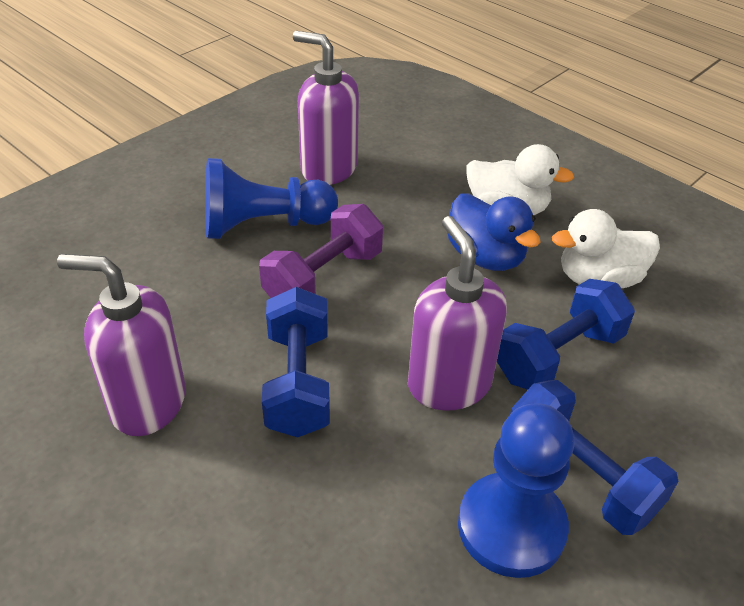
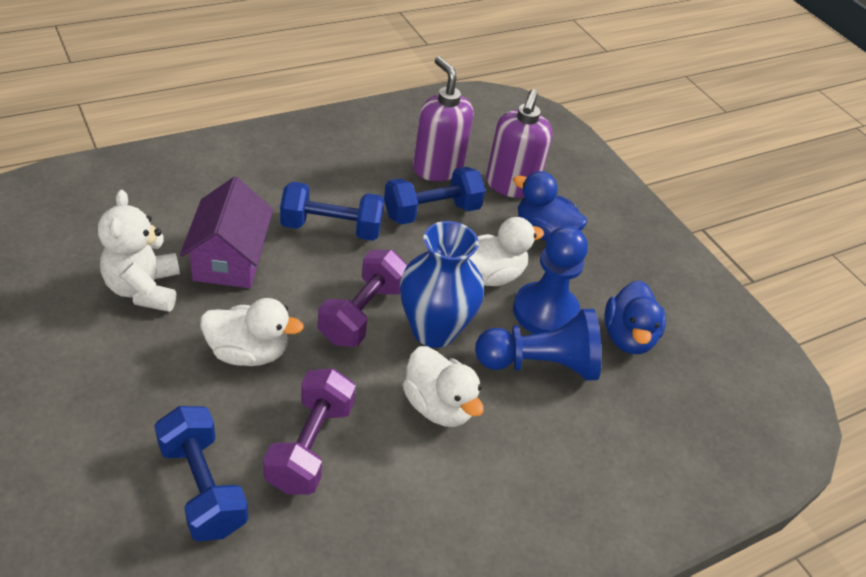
blue duck: 1 -> 2
blue vase: 0 -> 1
purple dumbbell: 1 -> 2
purple house: 0 -> 1
purple soap dispenser: 3 -> 2
white duck: 2 -> 3
white teddy bear: 0 -> 1

